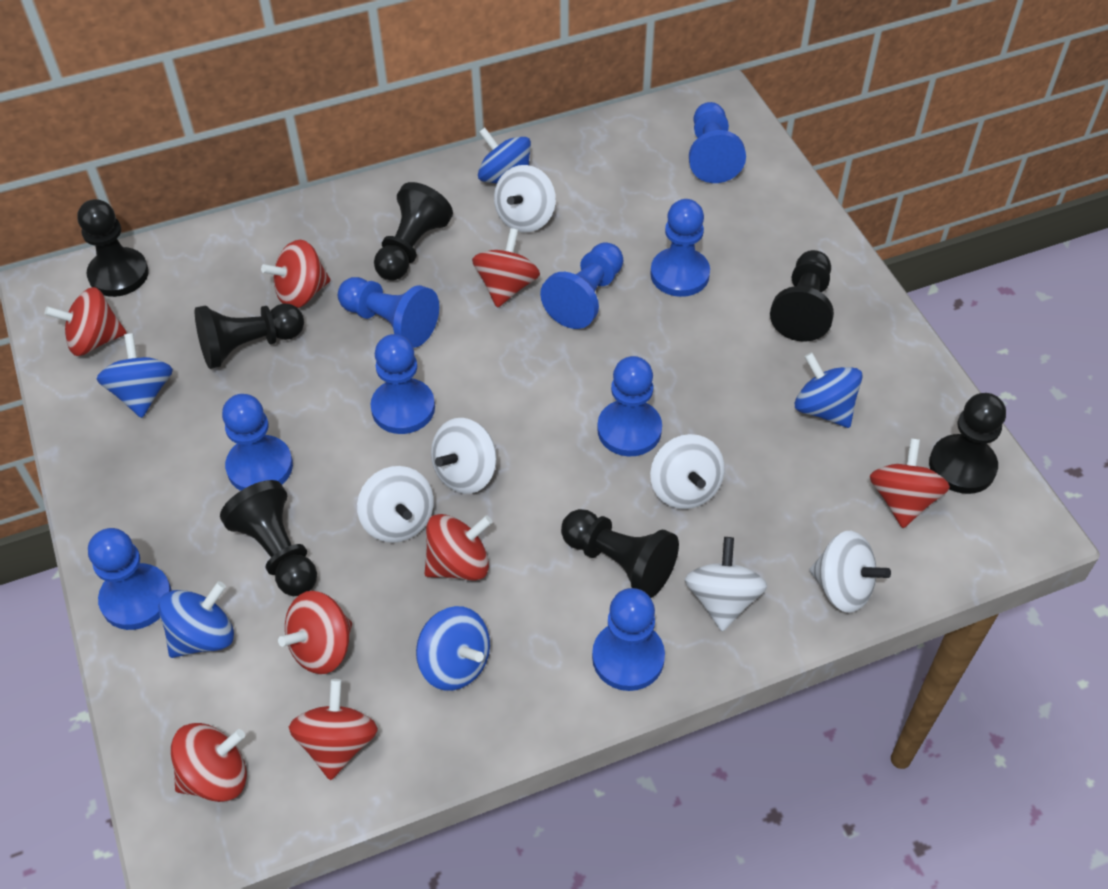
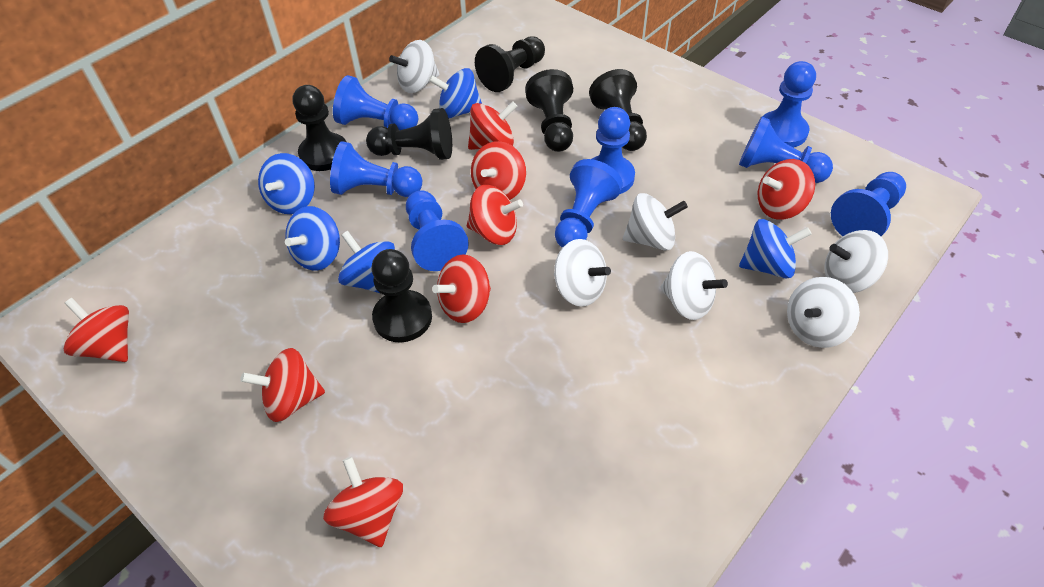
black pawn: 7 -> 6
blue pawn: 9 -> 8

